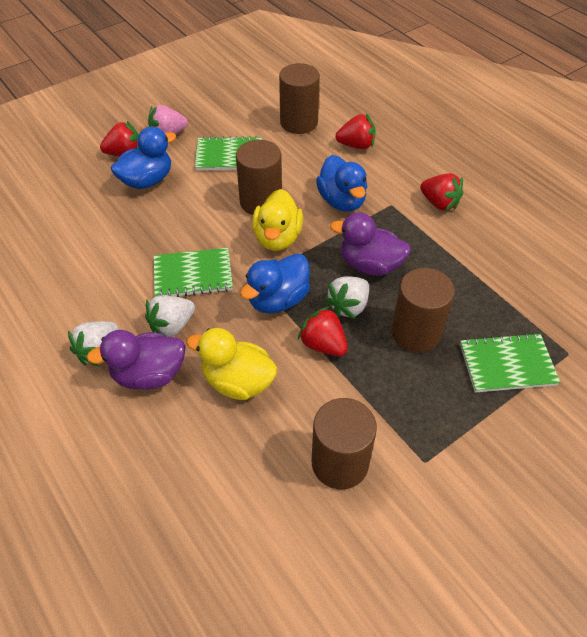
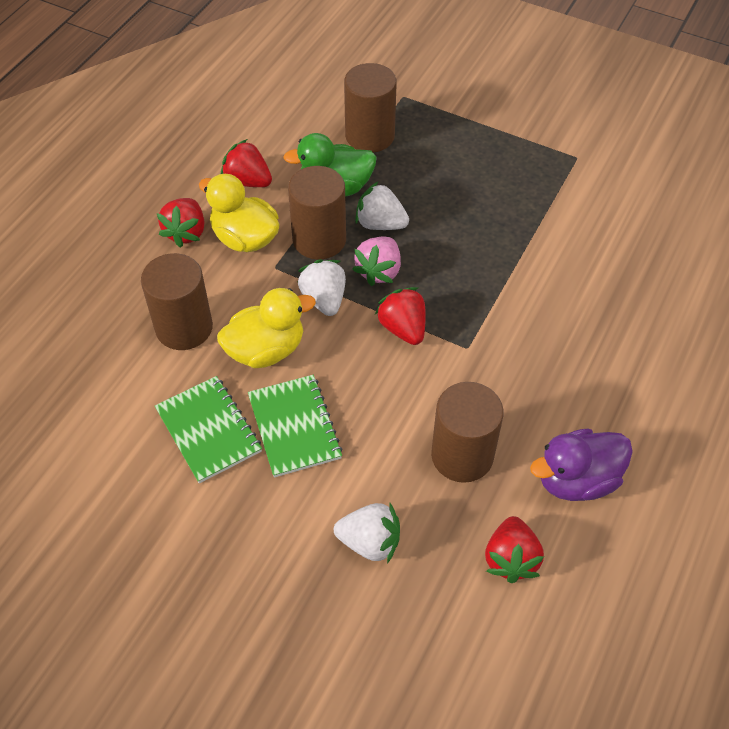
blue duck: 3 -> 0
green duck: 0 -> 1
green notebook: 3 -> 2
purple duck: 2 -> 1

